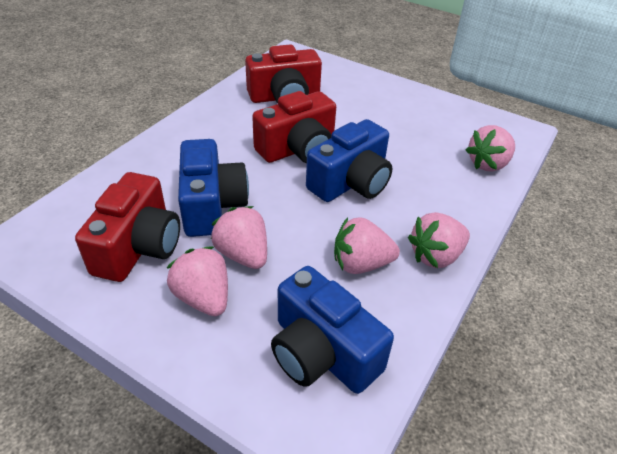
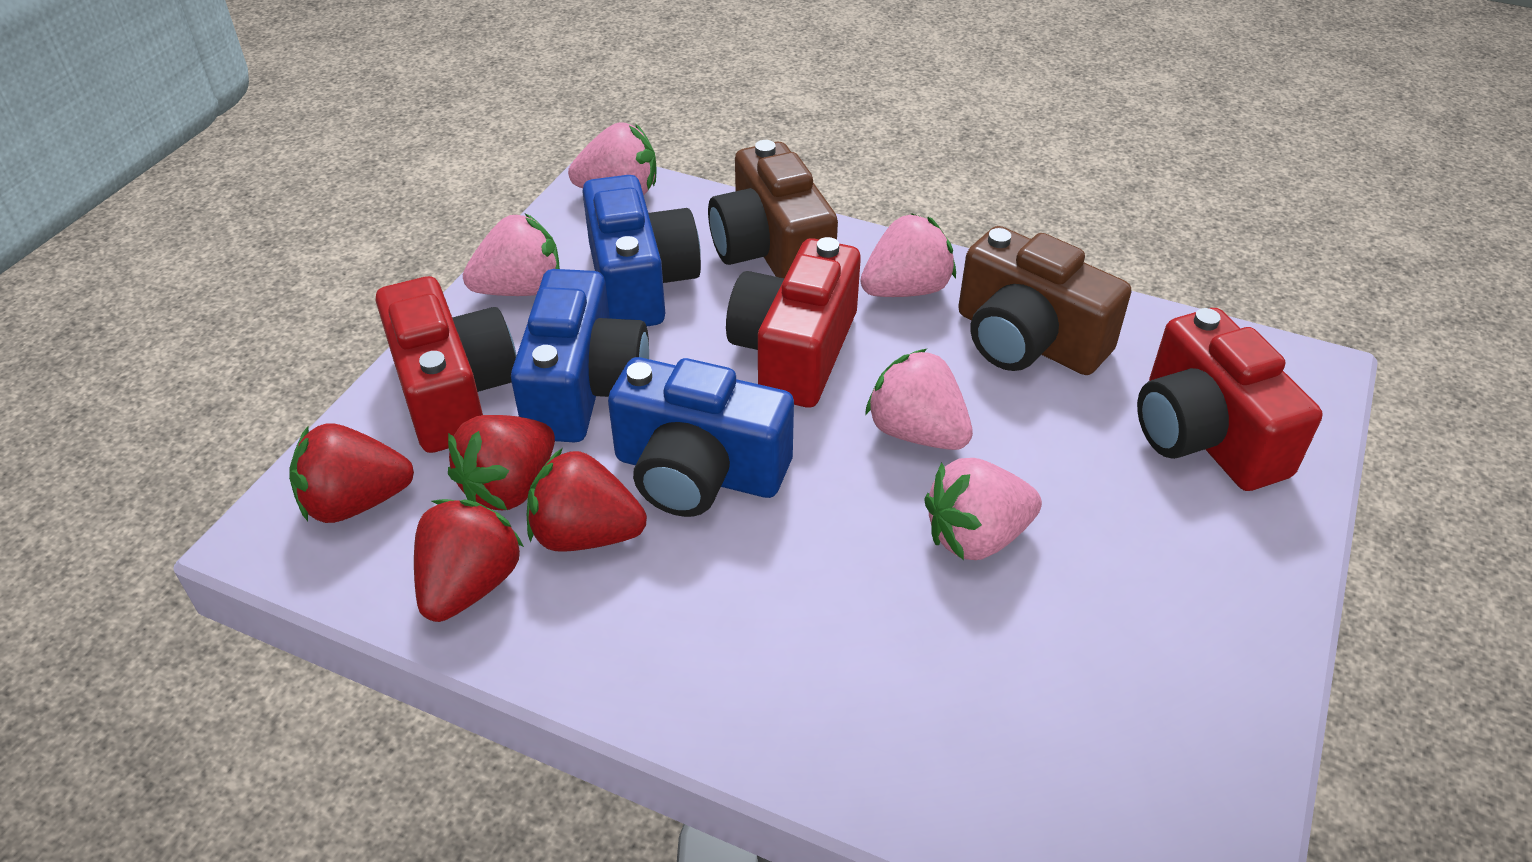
brown camera: 0 -> 2
red strawberry: 0 -> 4

